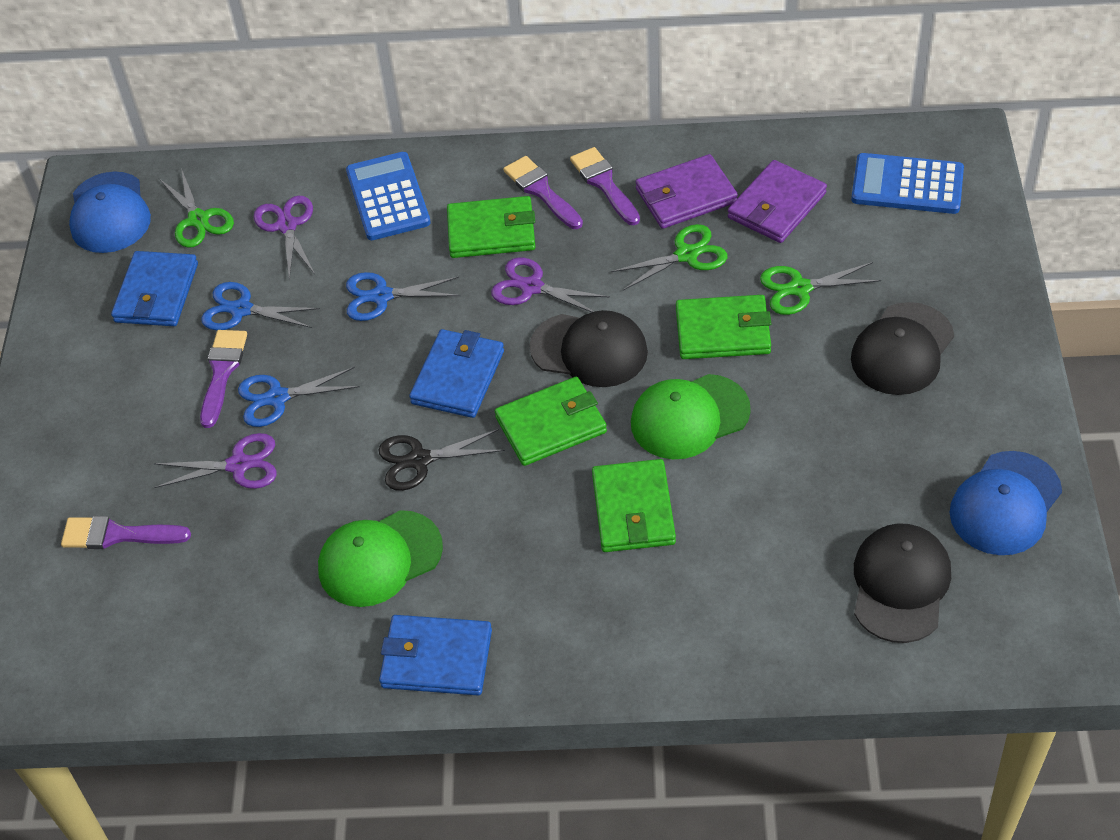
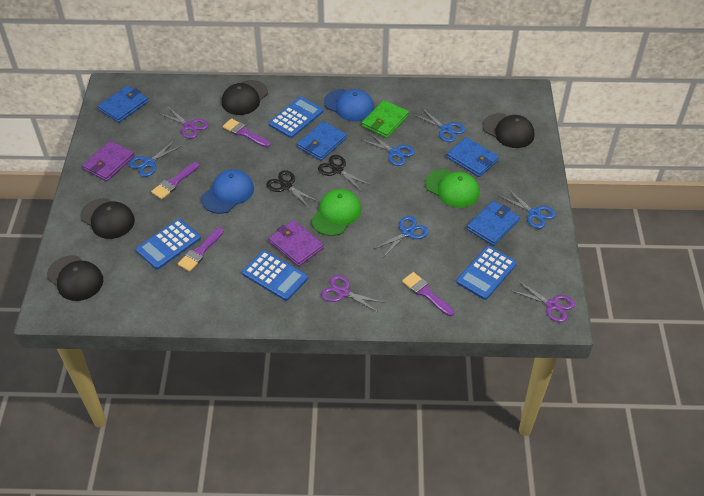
black cap: 3 -> 4
black scissors: 1 -> 2
blue calculator: 2 -> 4
blue scissors: 3 -> 5
blue wallet: 3 -> 4
green scissors: 3 -> 0
green wallet: 4 -> 1

